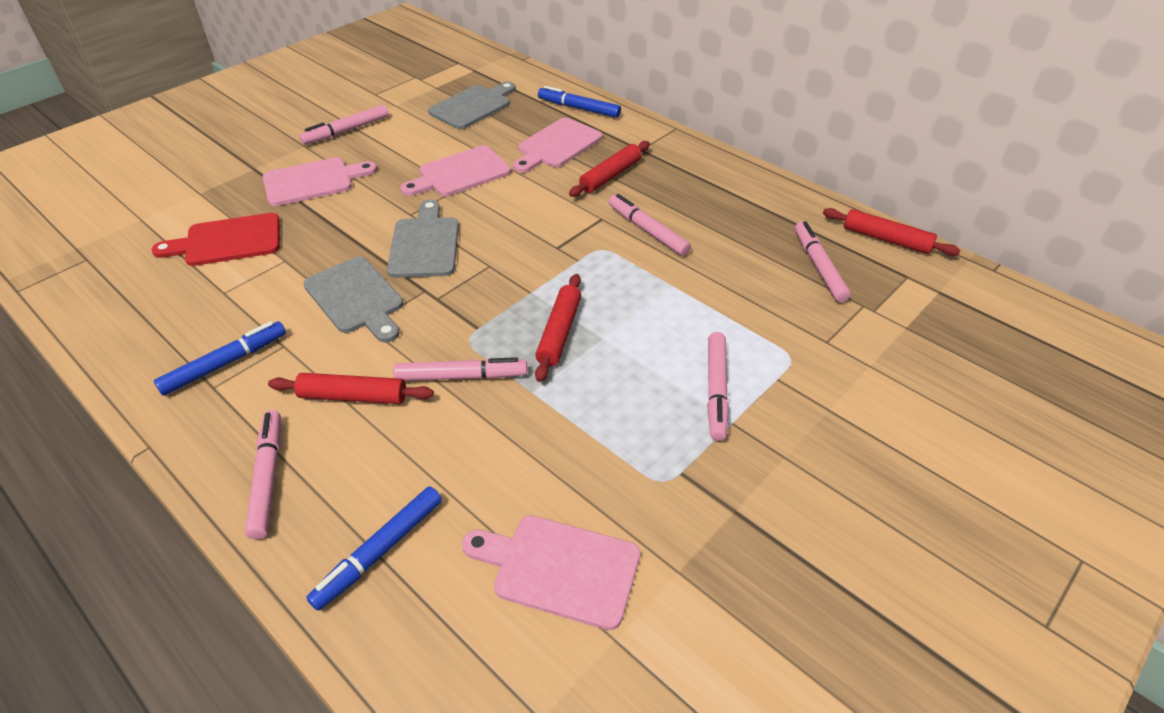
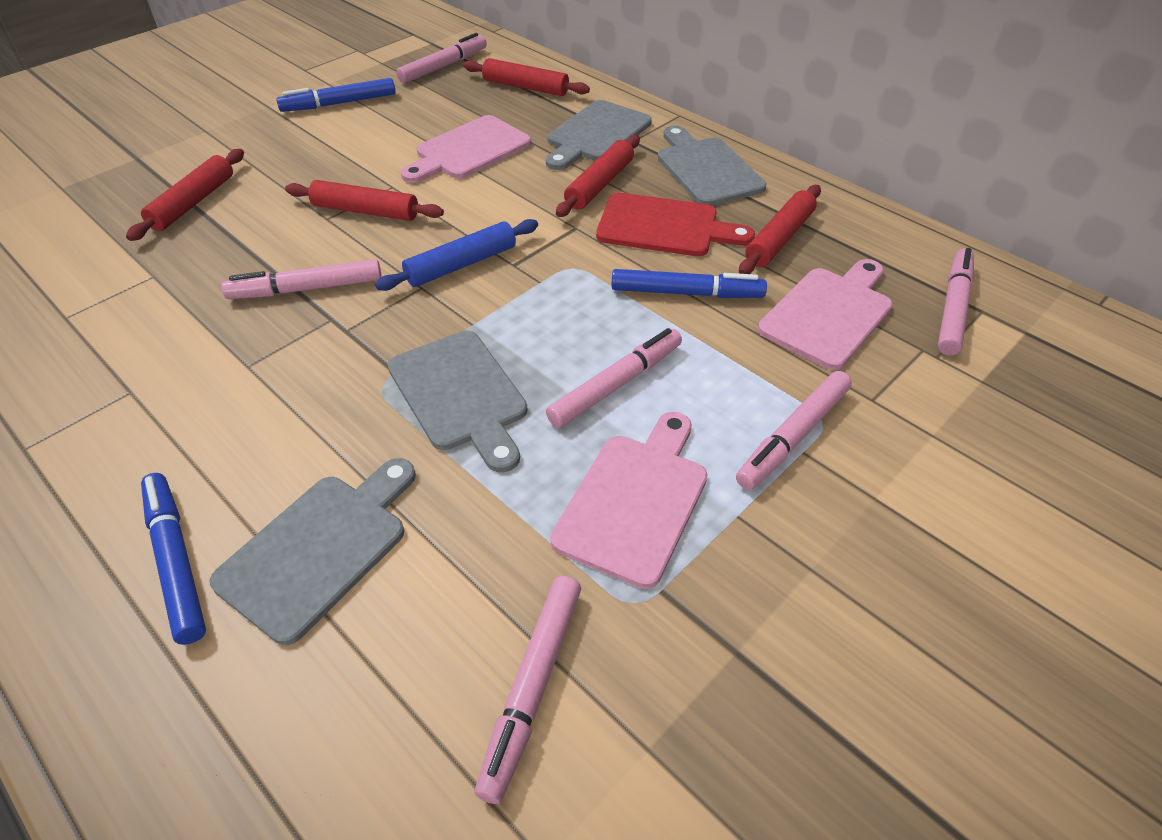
blue rolling pin: 0 -> 1
grey cutting board: 3 -> 4
pink cutting board: 4 -> 3
red rolling pin: 4 -> 5

